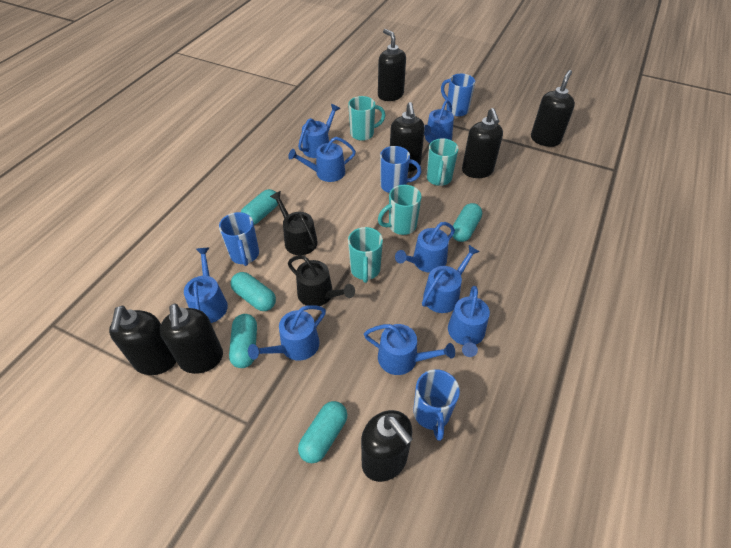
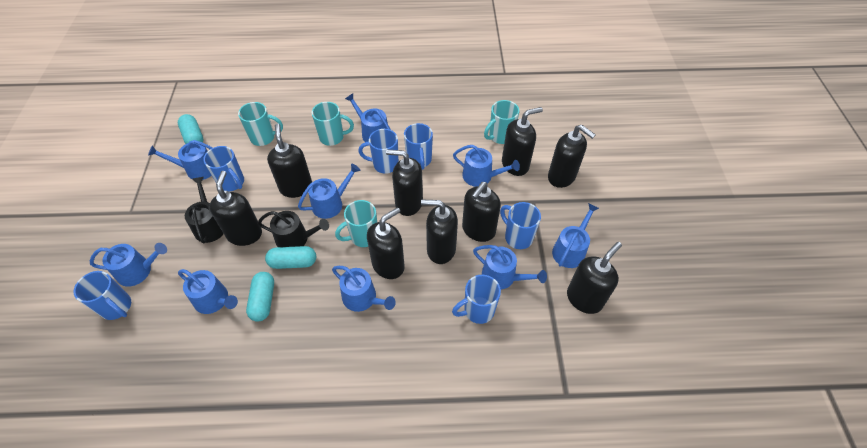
black soap dispenser: 7 -> 9
blue mug: 4 -> 6
turquoise capsule: 5 -> 3

